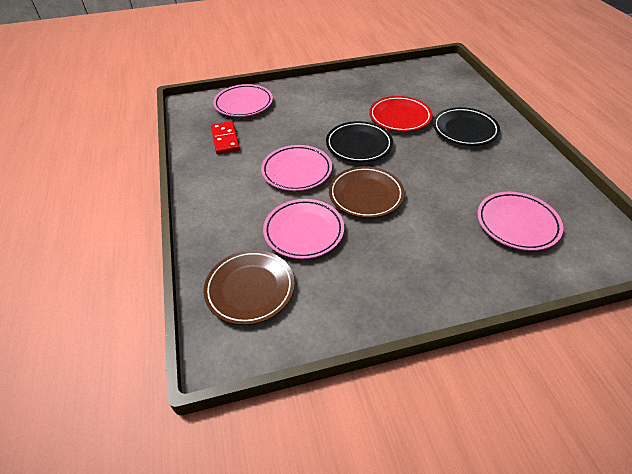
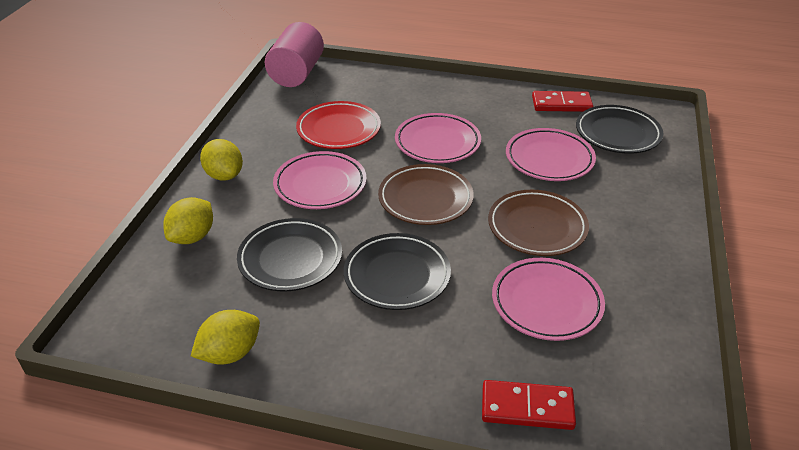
black plate: 2 -> 3
pink cylinder: 0 -> 1
red domino: 1 -> 2
yellow lemon: 0 -> 3

